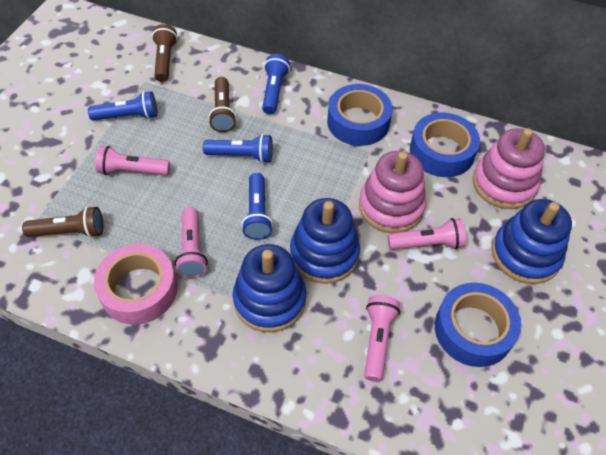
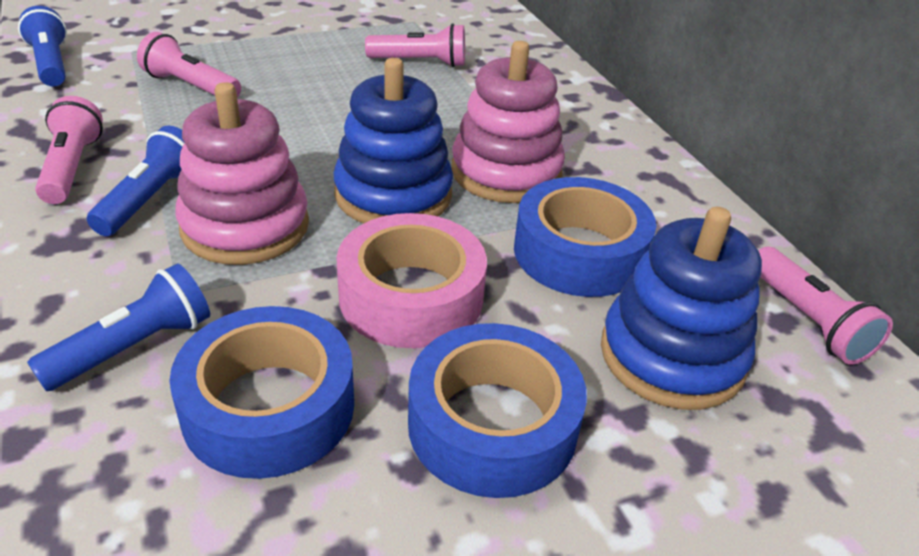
blue flashlight: 4 -> 3
blue stacking toy: 3 -> 2
brown flashlight: 3 -> 0

